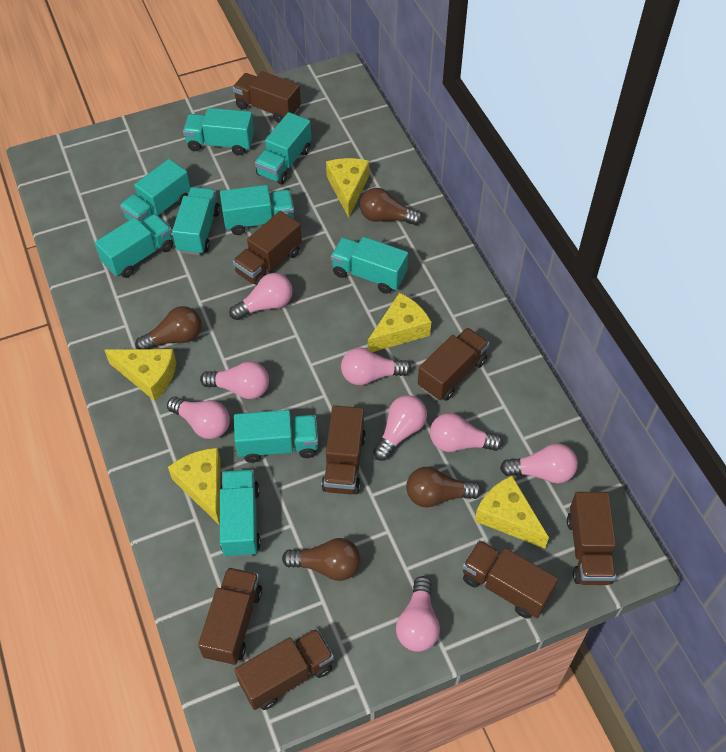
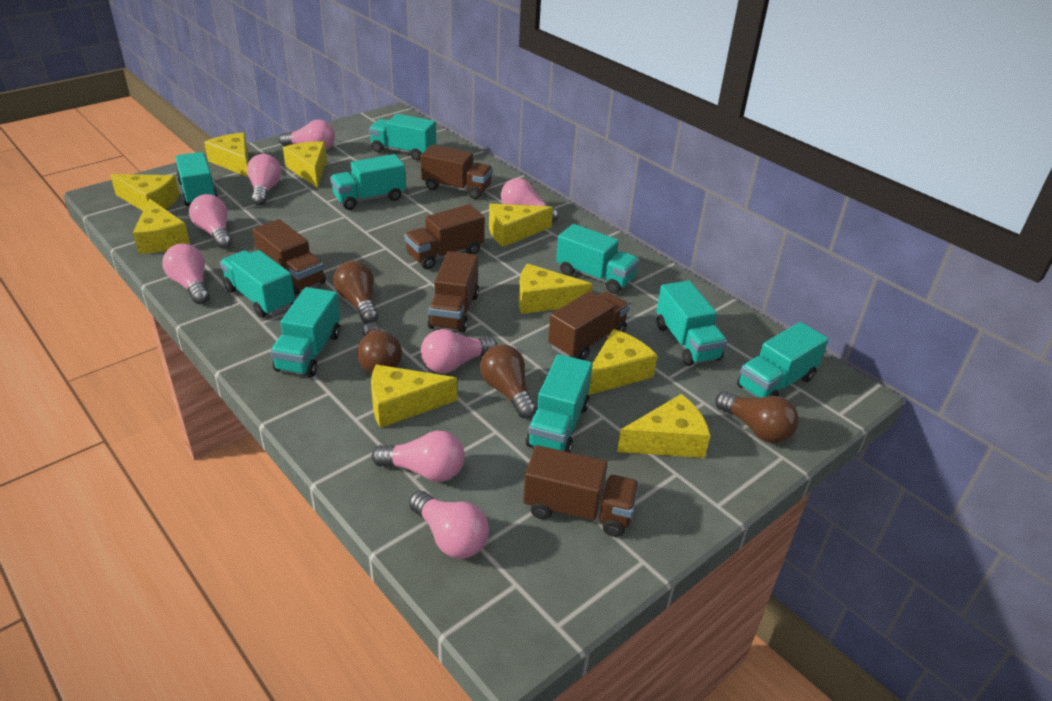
brown truck: 8 -> 6
yellow cheese: 5 -> 9

